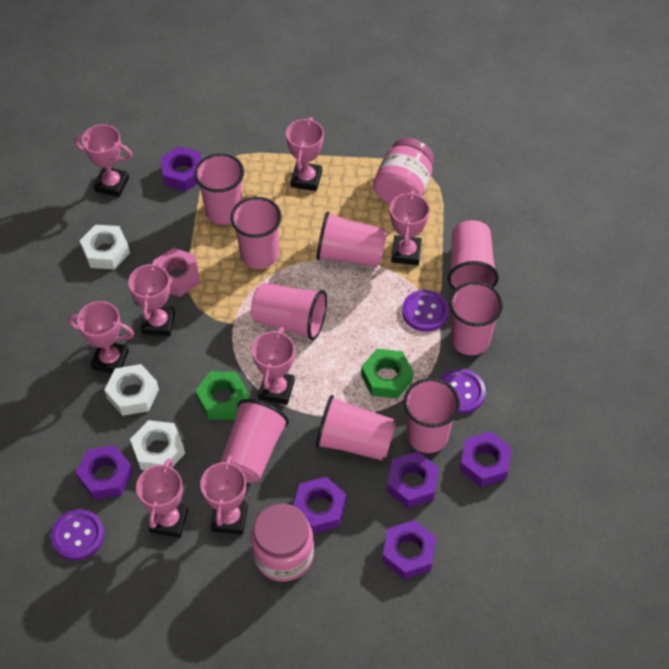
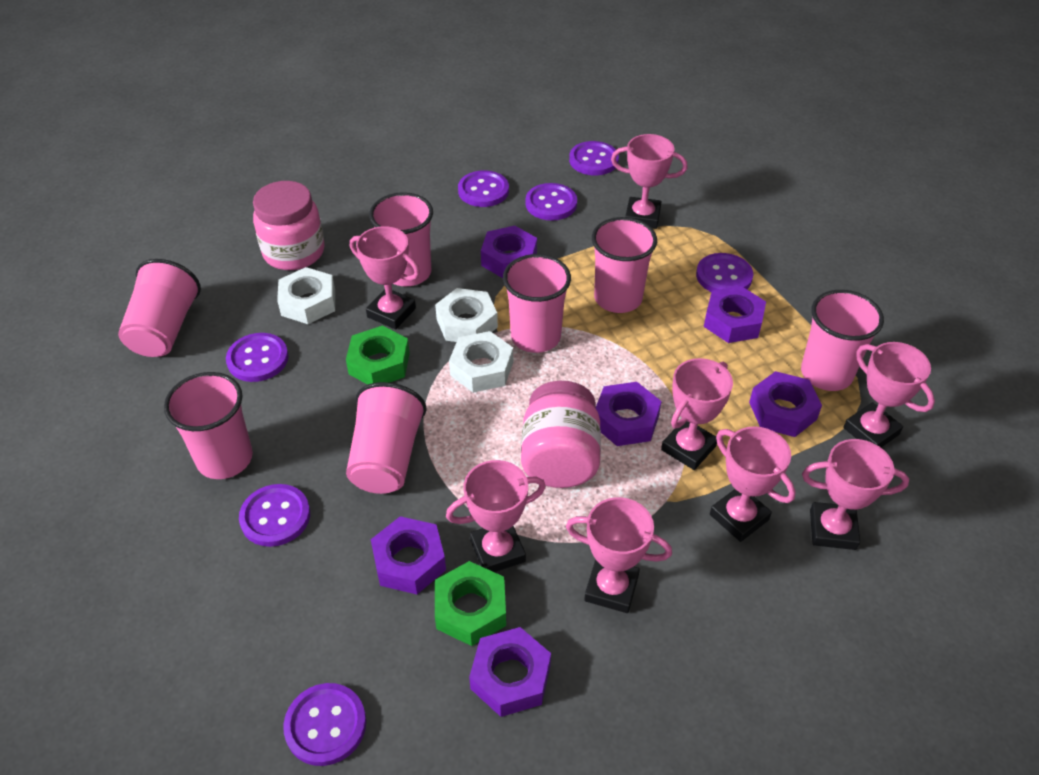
pink cup: 9 -> 7
pink nut: 1 -> 0
purple button: 3 -> 7

